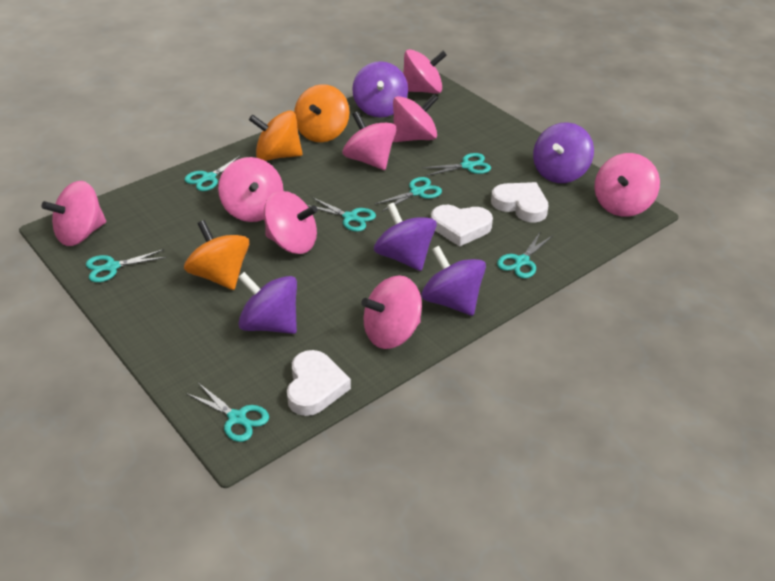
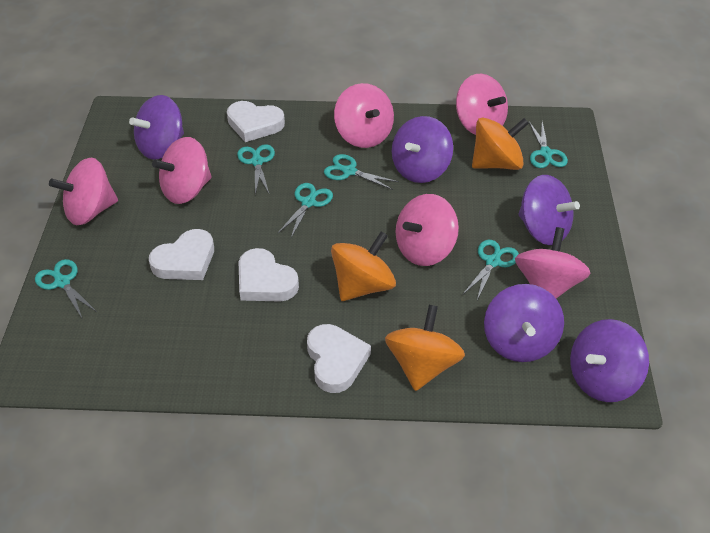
pink spinning top: 8 -> 6
turquoise scissors: 7 -> 6
white heart: 3 -> 4

